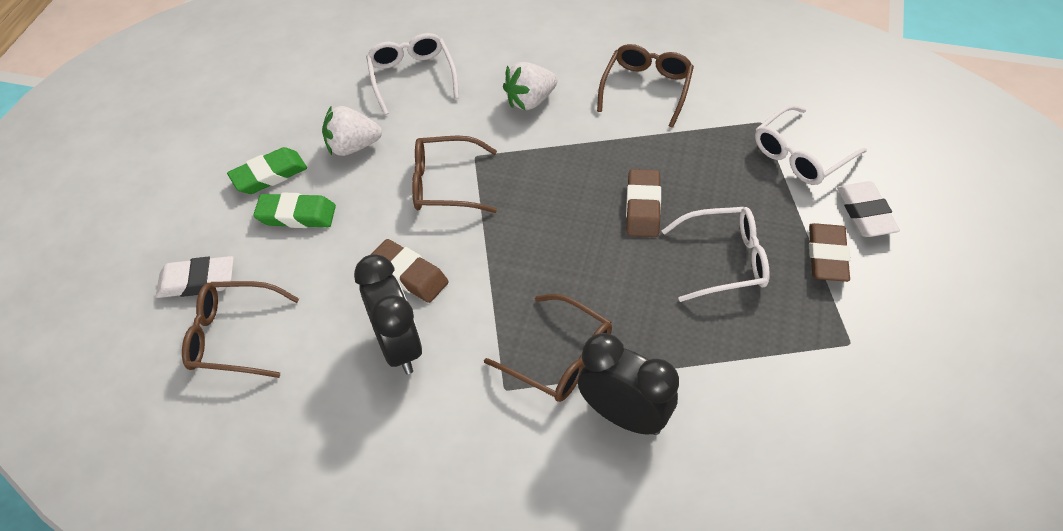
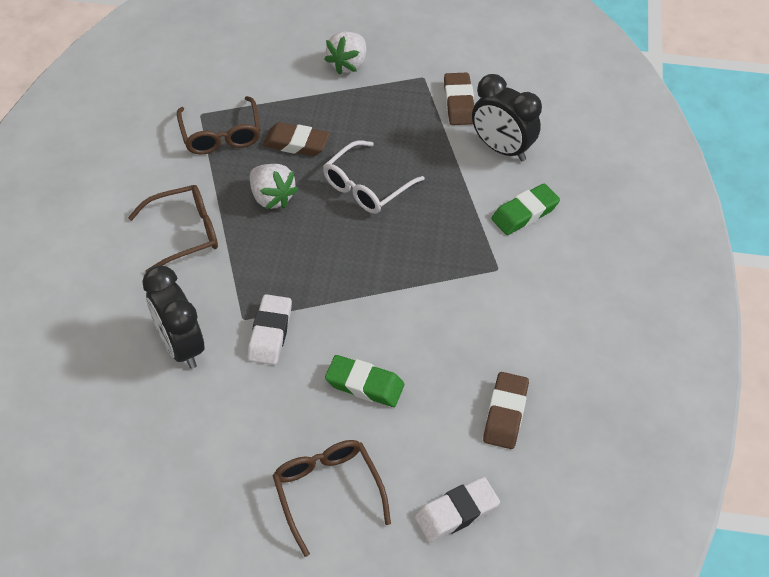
brown glasses: 4 -> 3
white glasses: 3 -> 1

